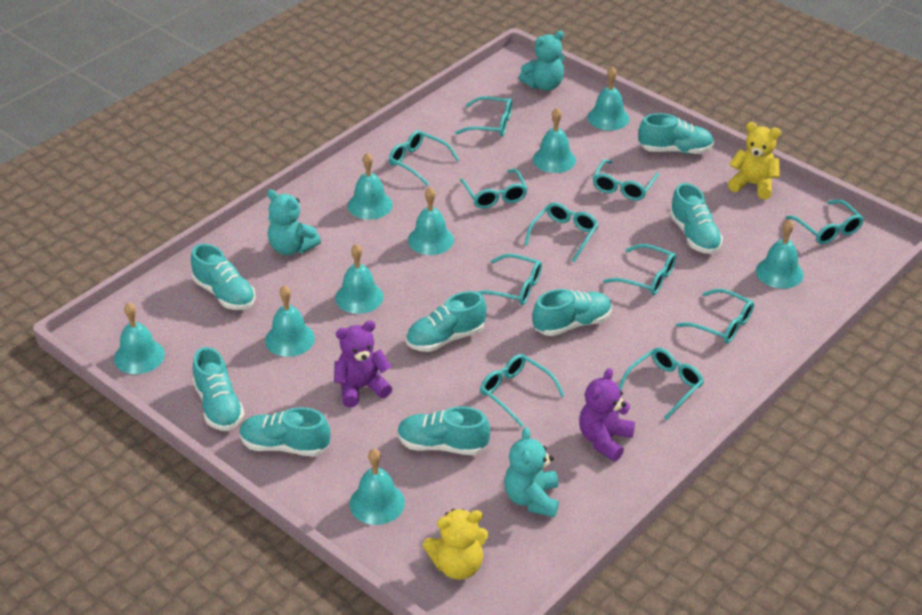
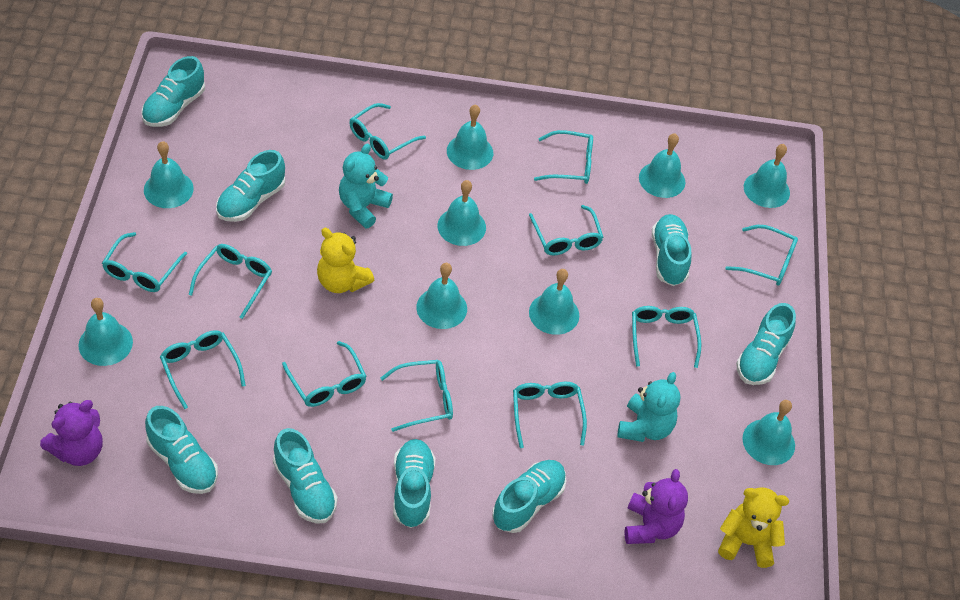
turquoise teddy bear: 3 -> 2

